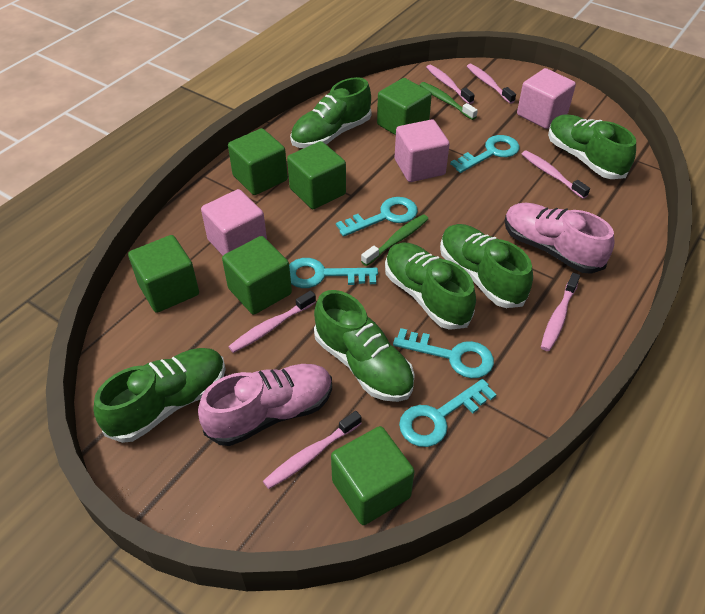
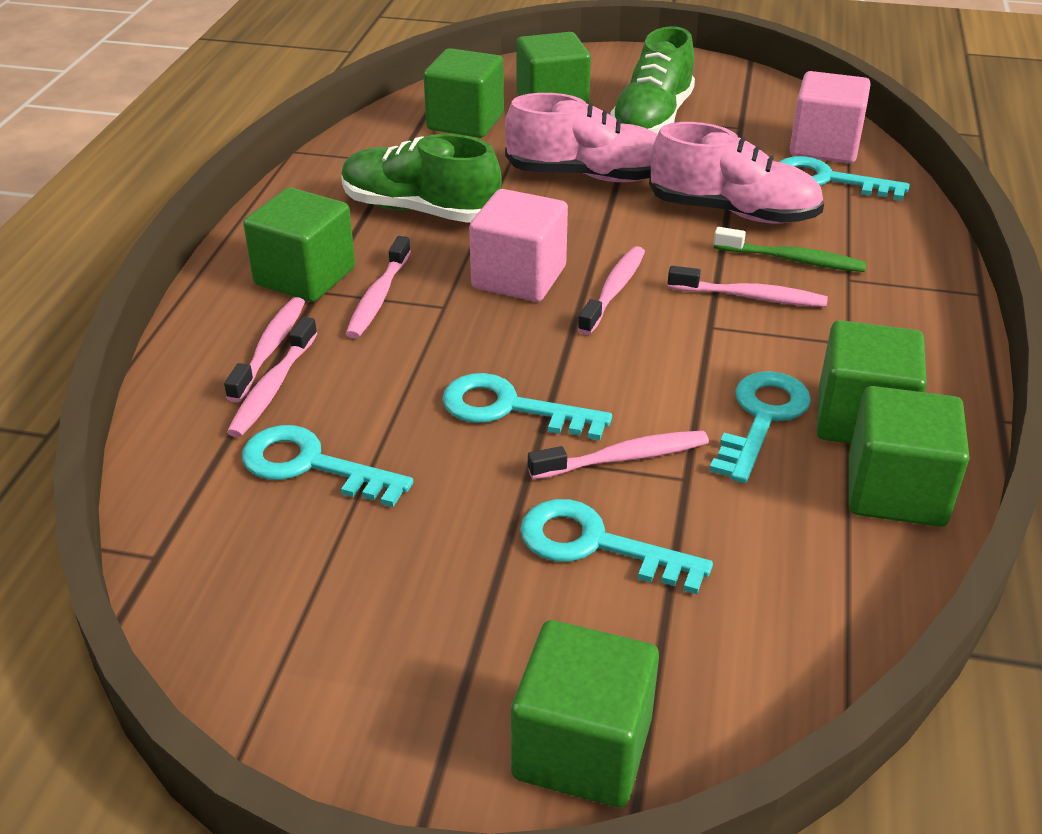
green shoe: 6 -> 2
green toothbrush: 2 -> 1
pink cube: 3 -> 2

